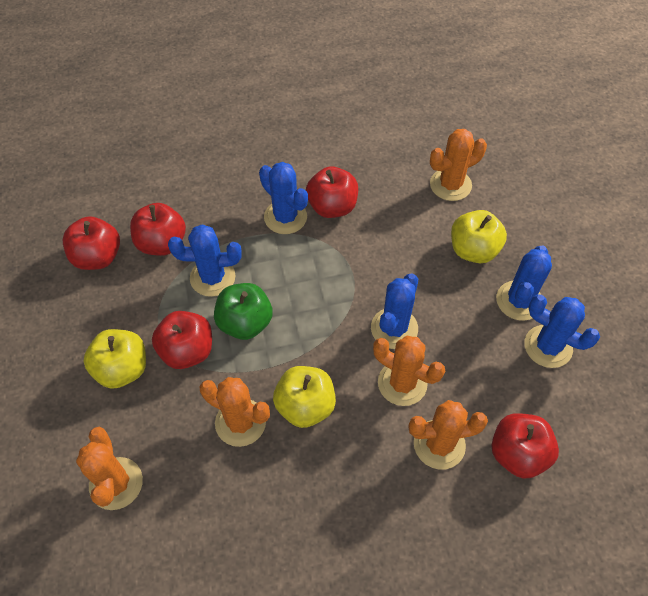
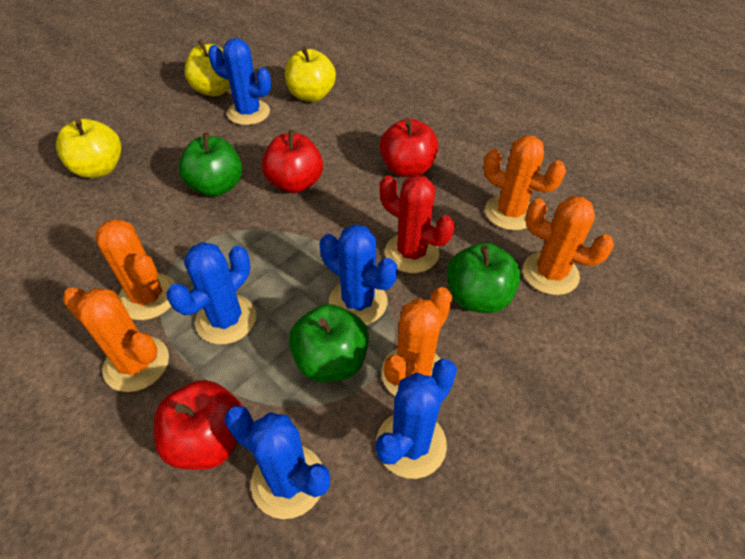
green apple: 1 -> 3
red apple: 5 -> 3
red cactus: 0 -> 1

